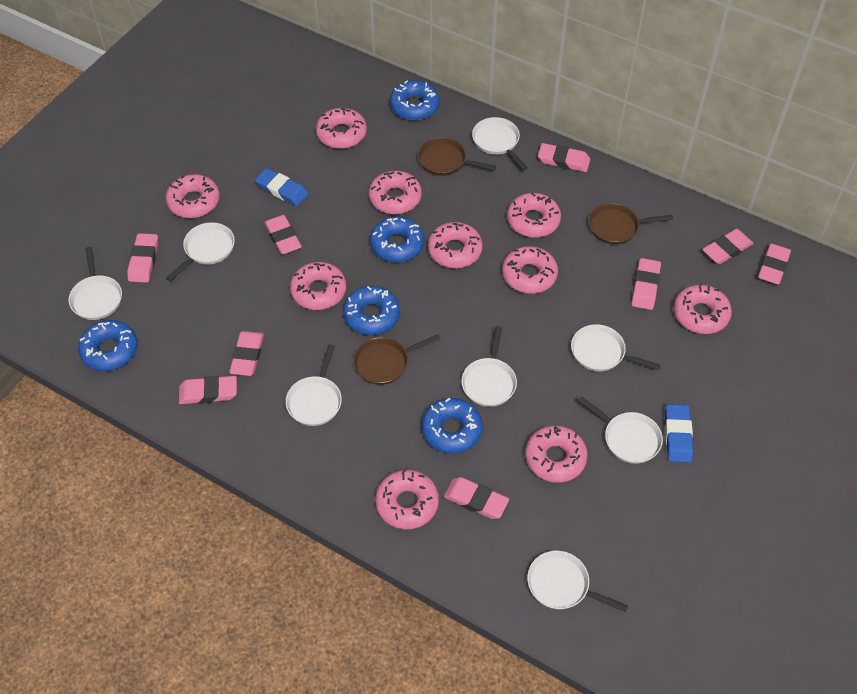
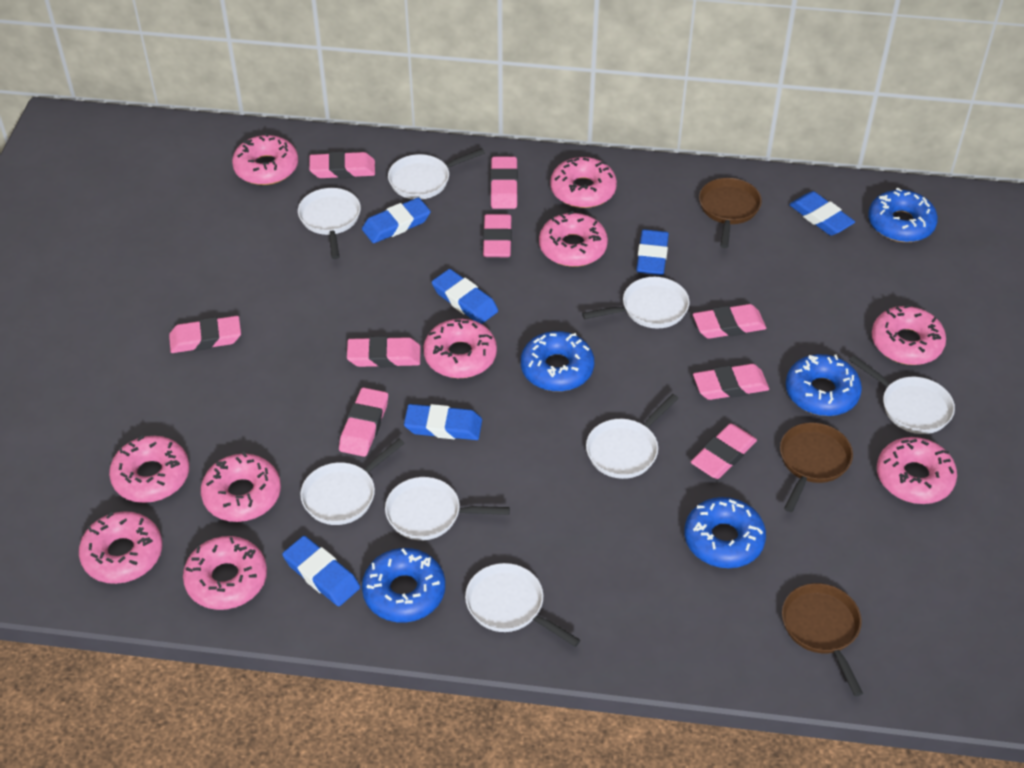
blue eraser: 2 -> 6

